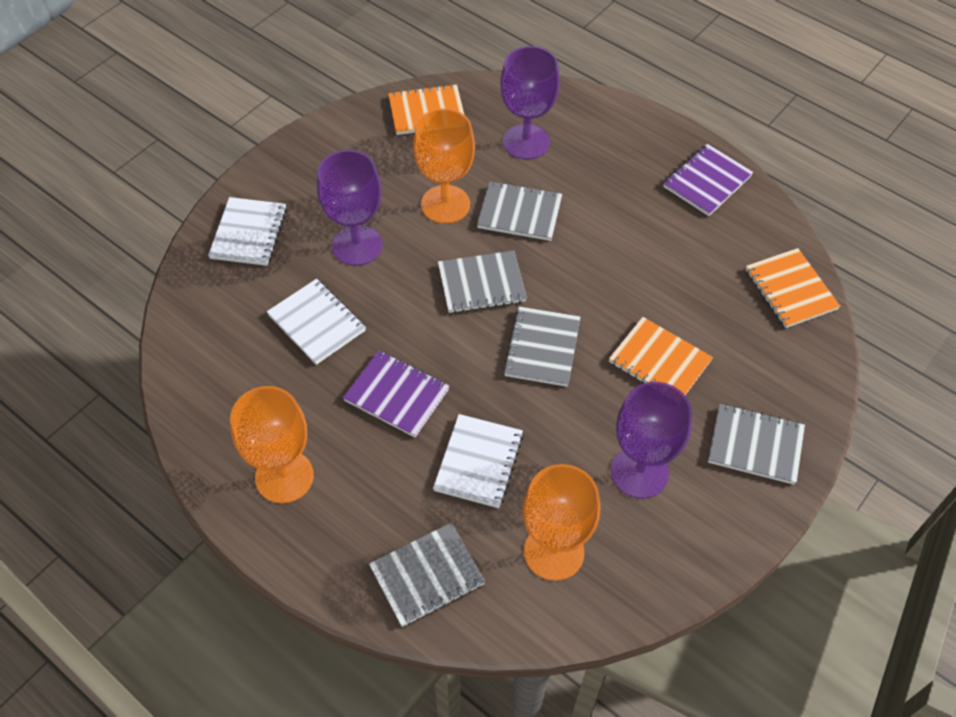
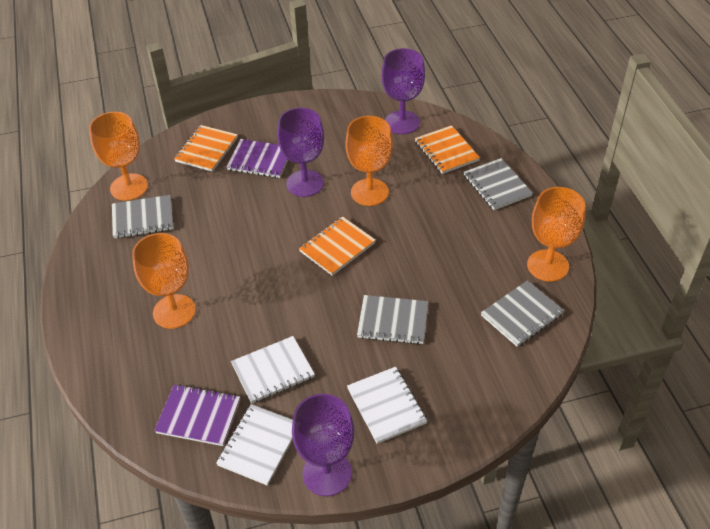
grey notebook: 5 -> 4
orange goblet: 3 -> 4

